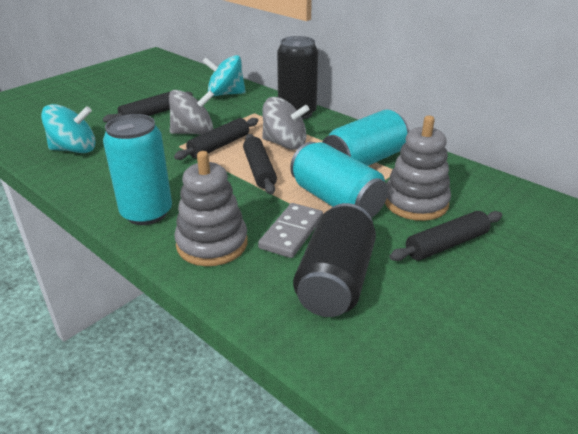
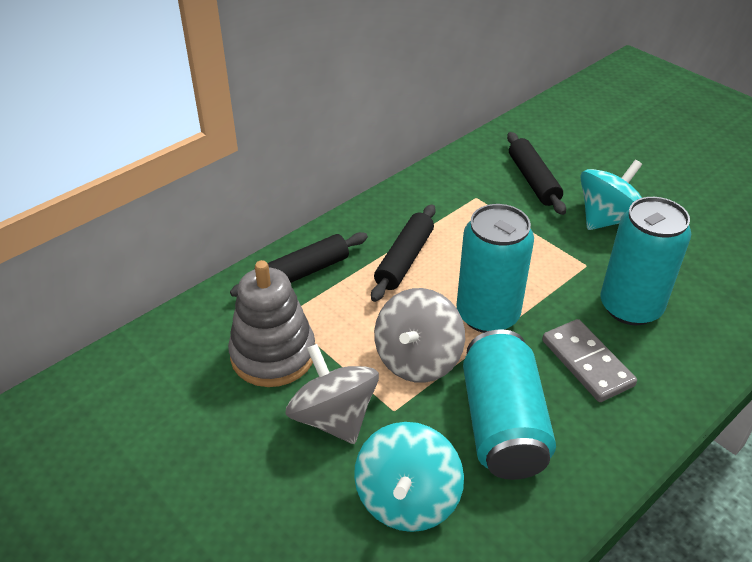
black can: 2 -> 0
black rolling pin: 4 -> 3
grey stacking toy: 2 -> 1

